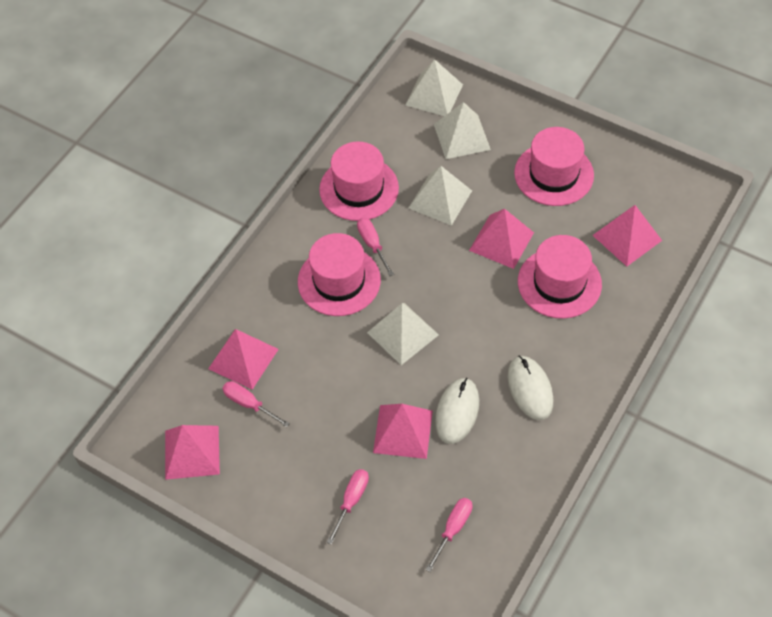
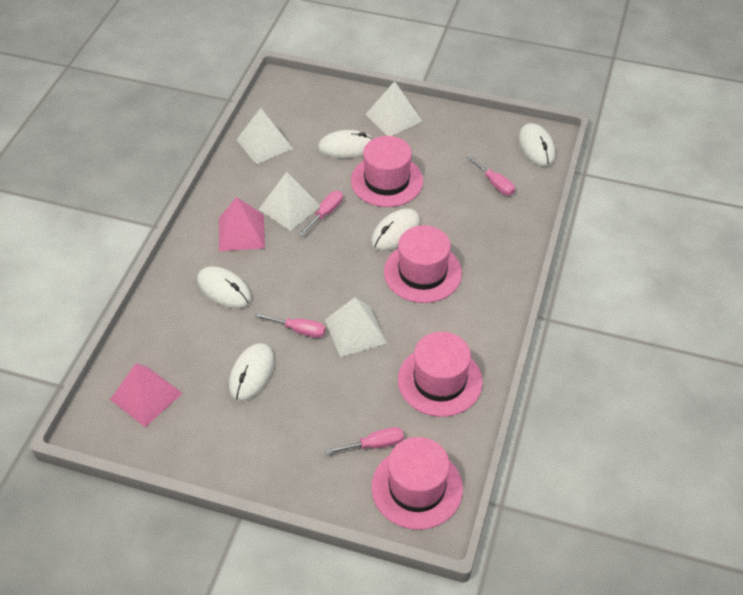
pink pyramid: 5 -> 2
white mouse: 2 -> 5

